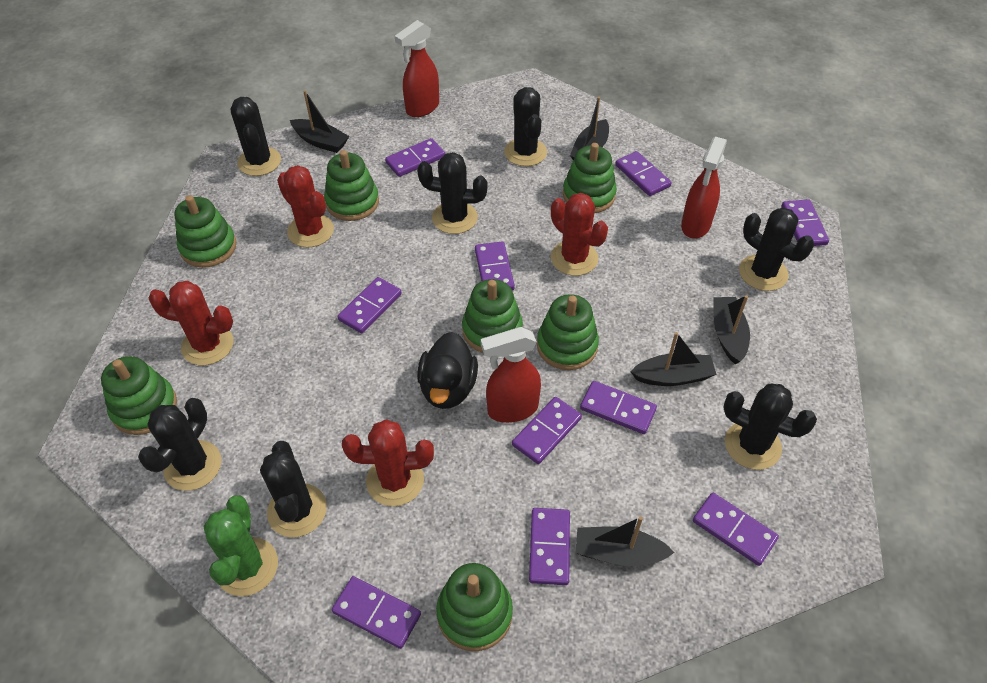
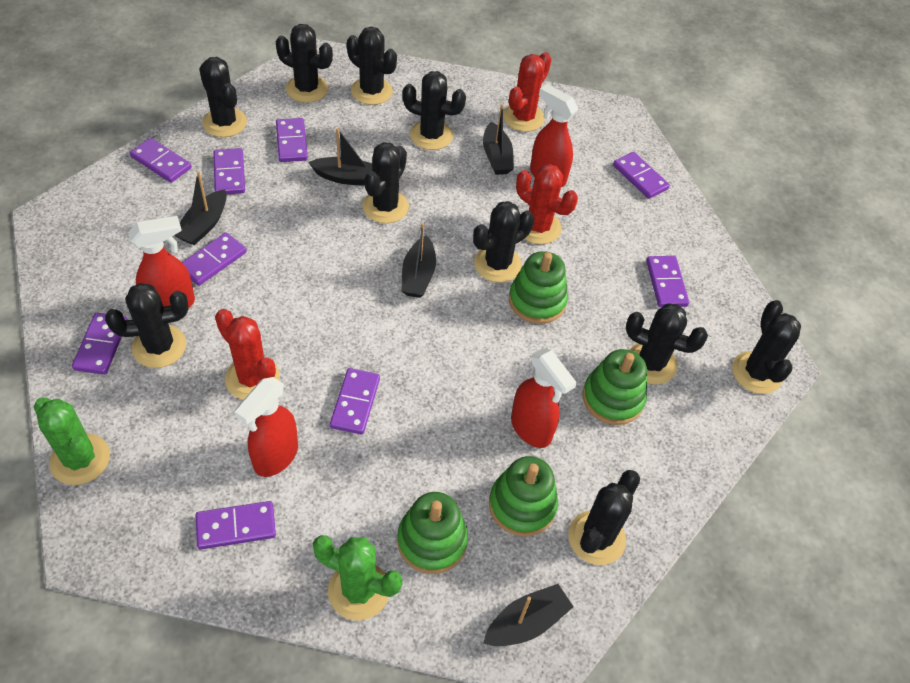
black cactus: 7 -> 10
black duck: 1 -> 0
green cactus: 1 -> 2
green stacking toy: 7 -> 4
purple domino: 10 -> 9
red cactus: 4 -> 3
red spray bottle: 3 -> 4

